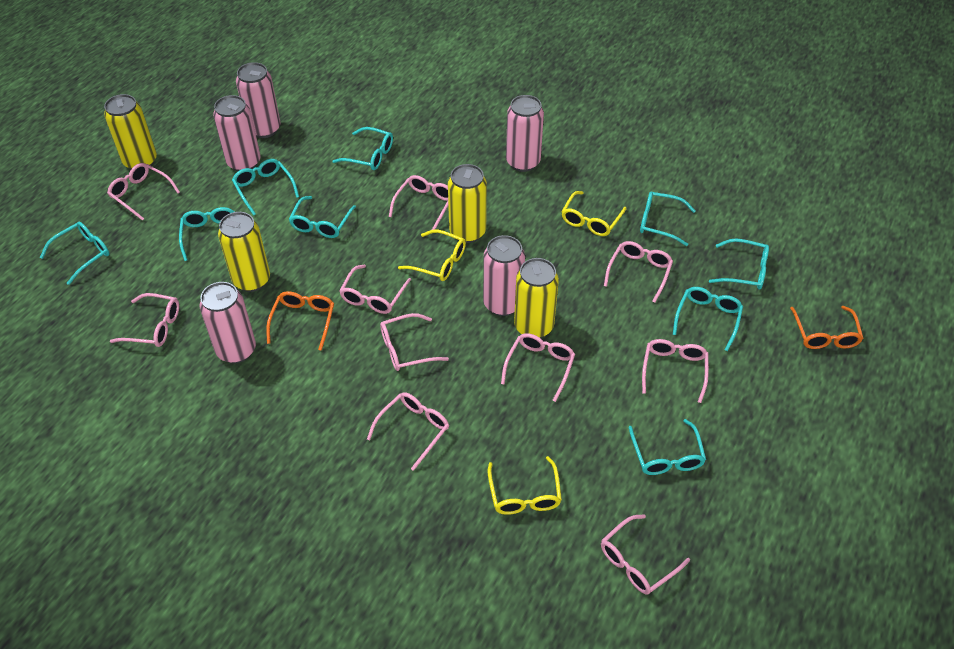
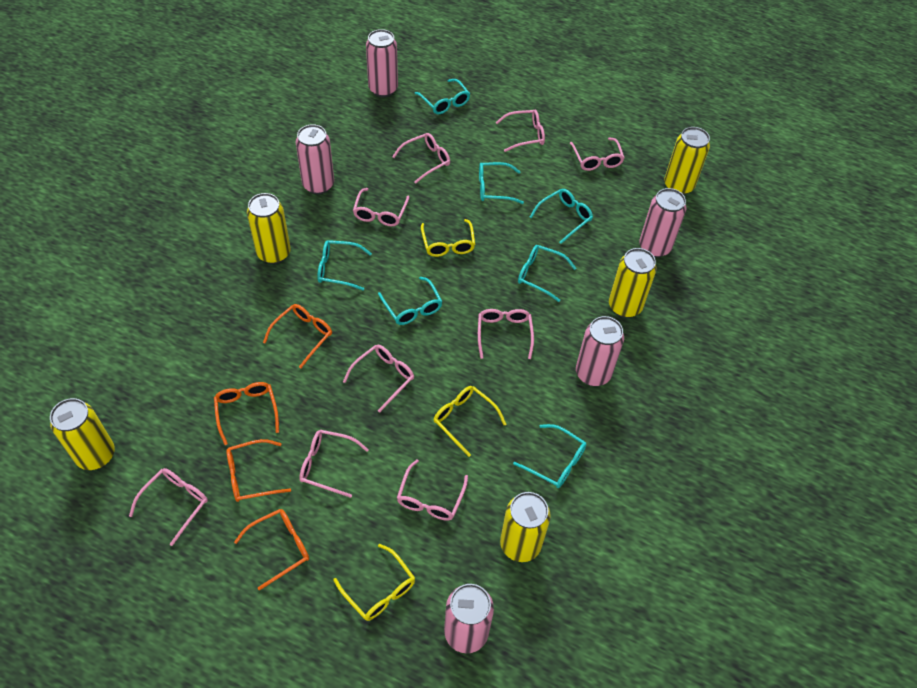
orange glasses: 2 -> 4
pink glasses: 10 -> 9
turquoise glasses: 9 -> 7
yellow can: 4 -> 5

